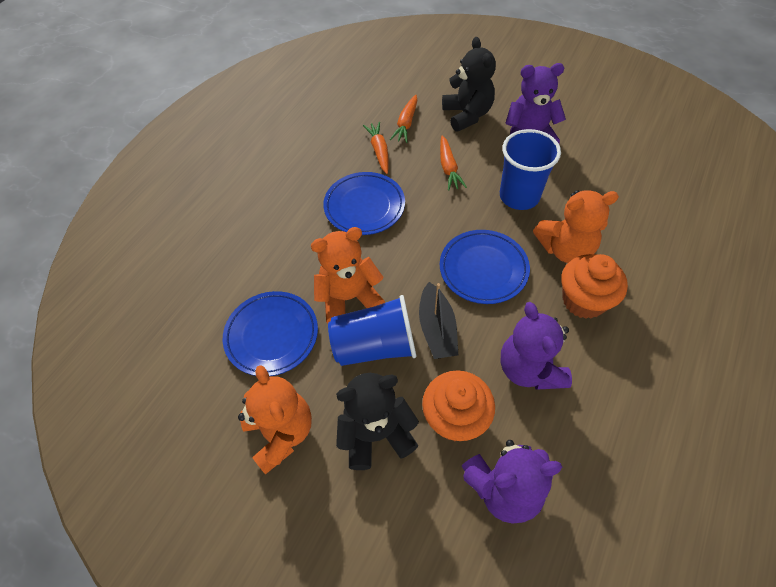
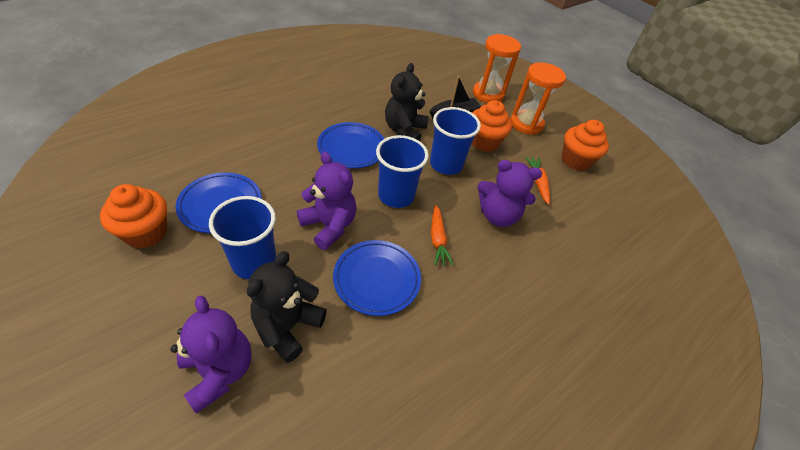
blue cup: 2 -> 3
orange carrot: 3 -> 2
orange cupcake: 2 -> 3
orange hourglass: 0 -> 2
orange teddy bear: 3 -> 0

